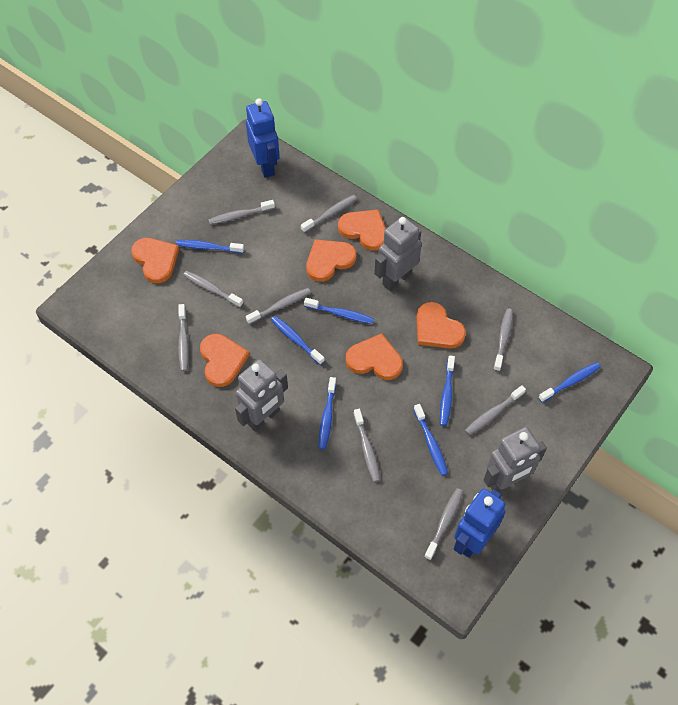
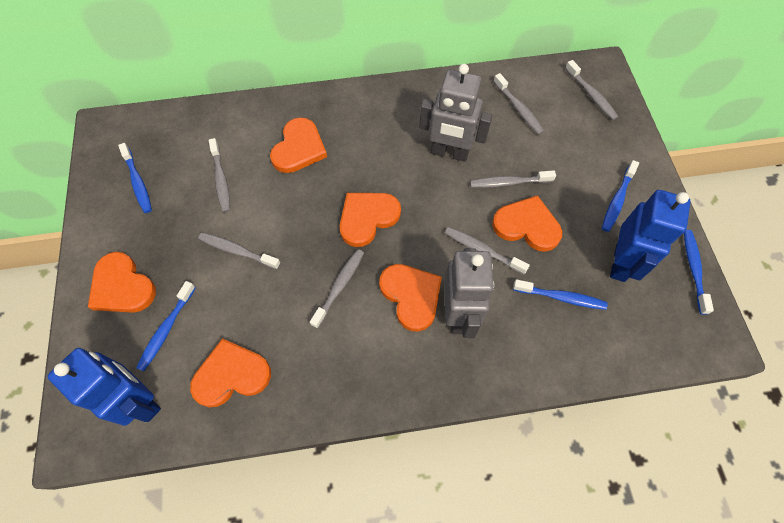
blue toothbrush: 7 -> 5
grey robot: 3 -> 2
grey toothbrush: 9 -> 7

